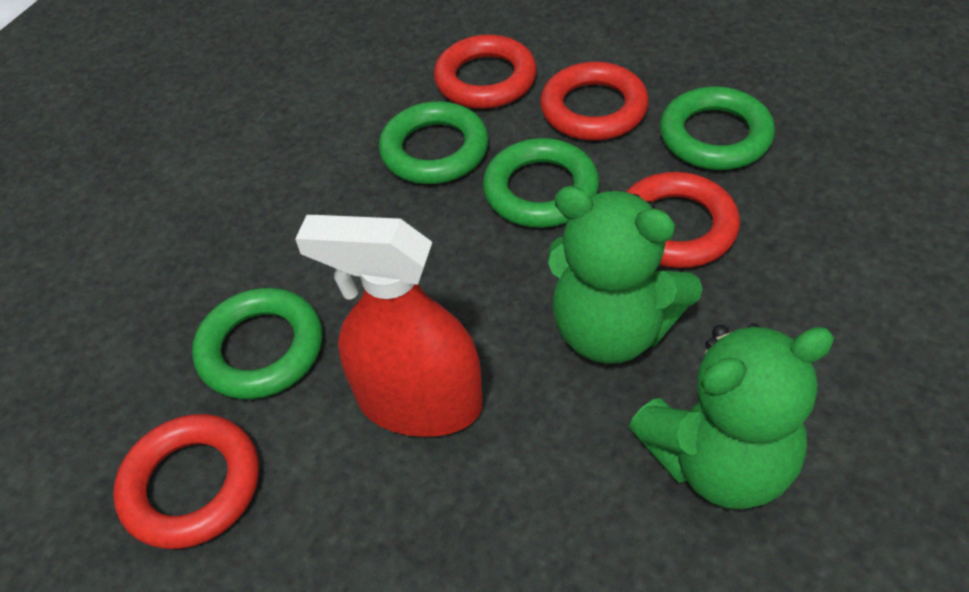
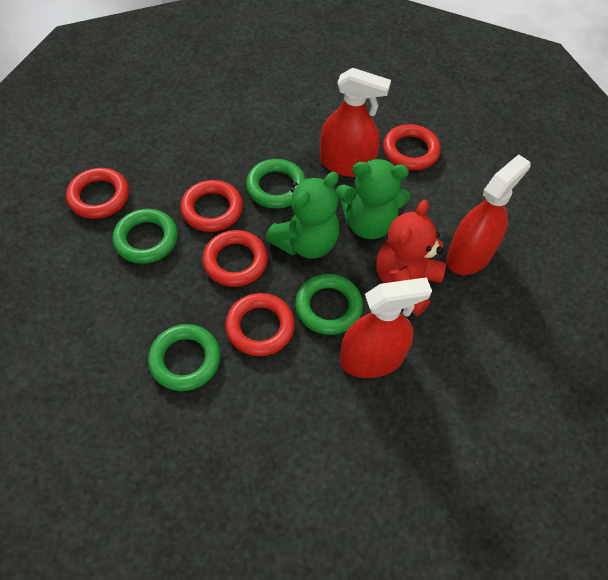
red ring: 4 -> 5
red spray bottle: 1 -> 3
red teddy bear: 0 -> 1

